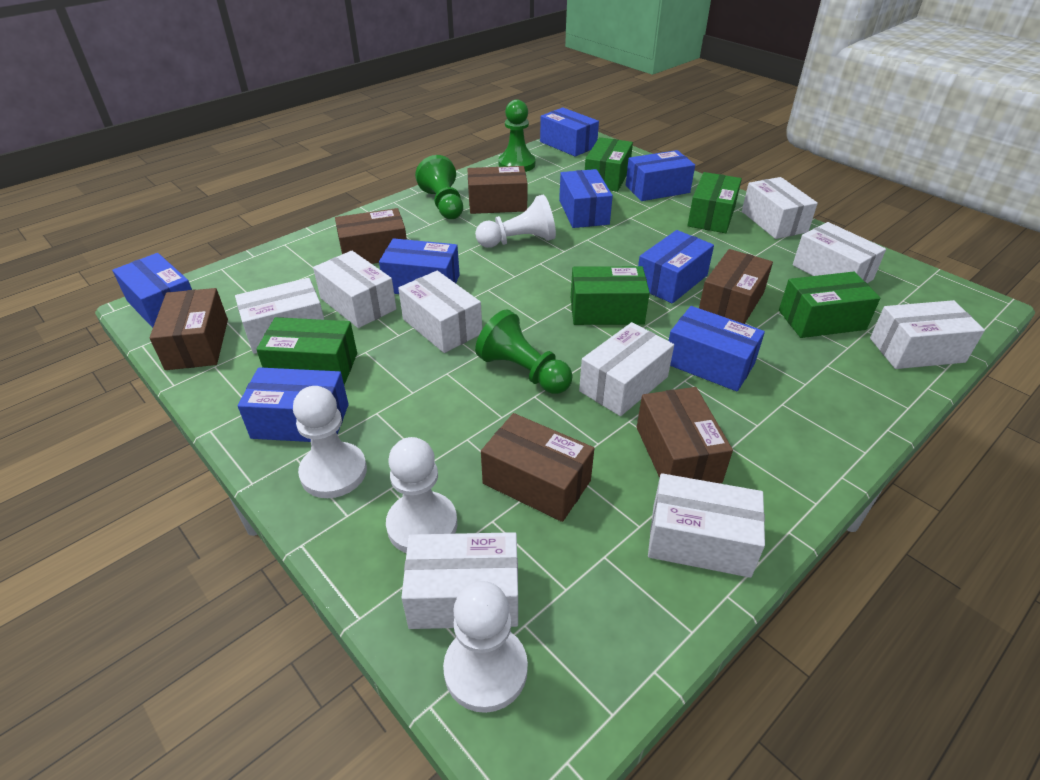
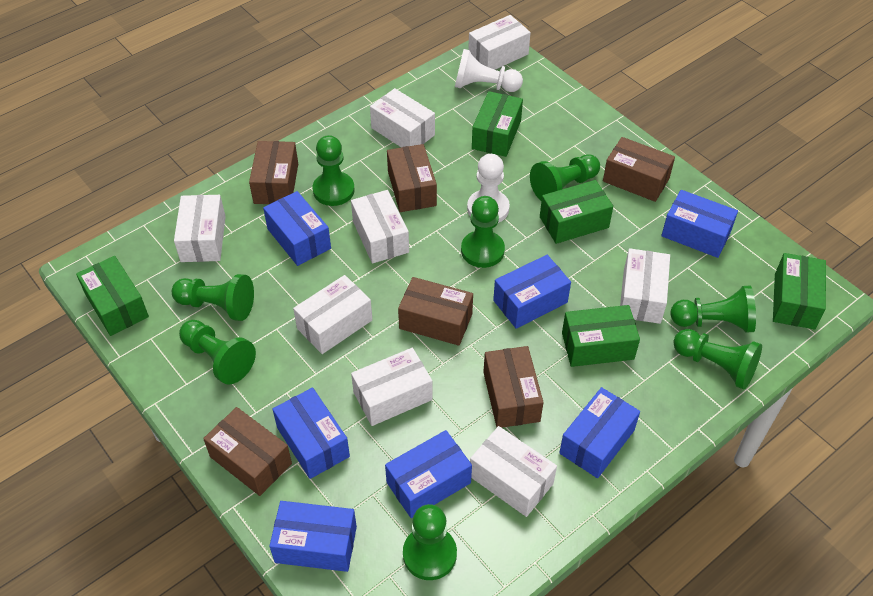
blue box: 8 -> 7
green pawn: 3 -> 8
white box: 9 -> 8
white pawn: 4 -> 2

